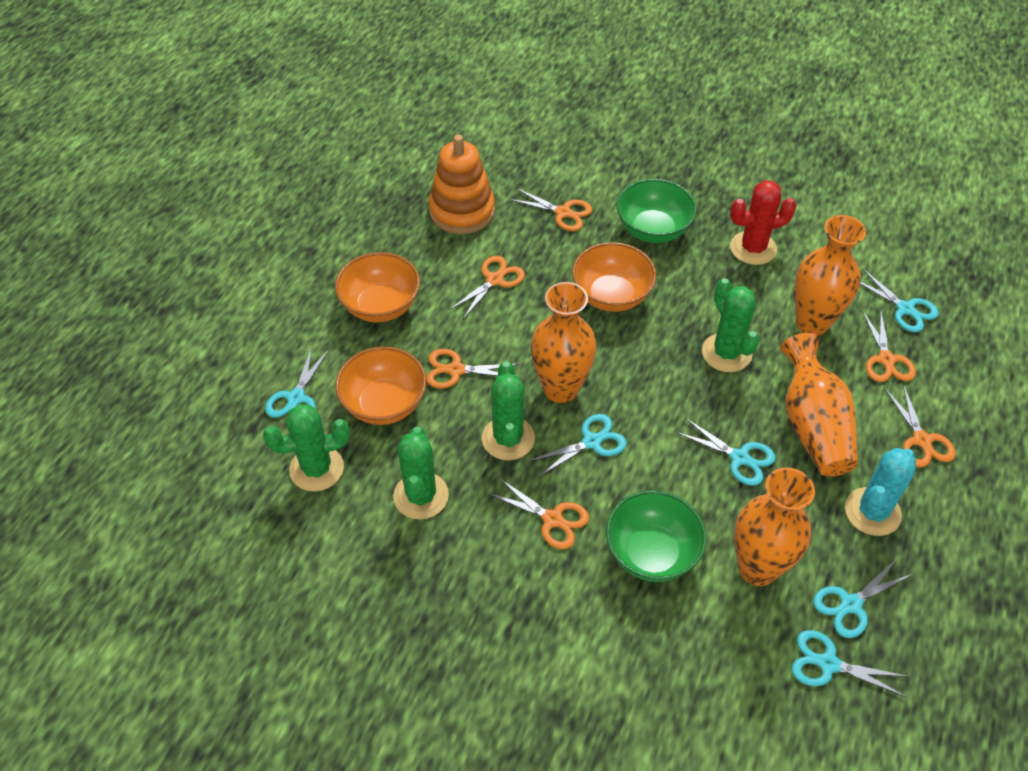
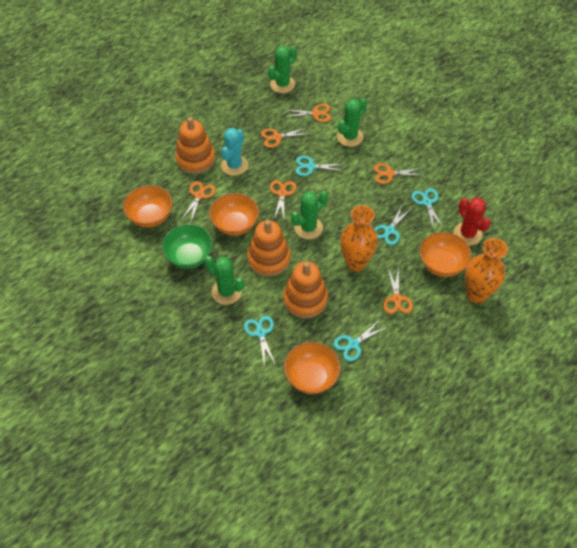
green bowl: 2 -> 1
orange bowl: 3 -> 4
orange stacking toy: 1 -> 3
orange vase: 4 -> 2
turquoise scissors: 6 -> 5

